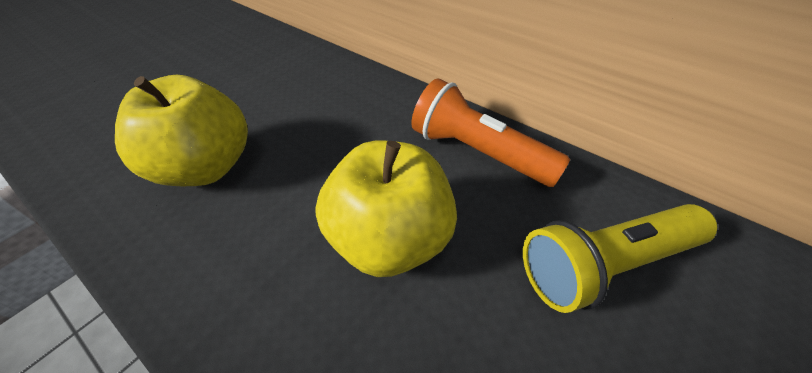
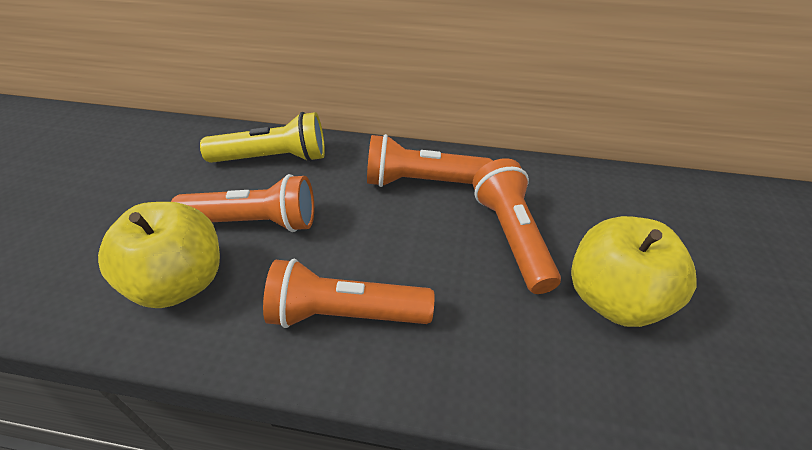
orange flashlight: 1 -> 4

